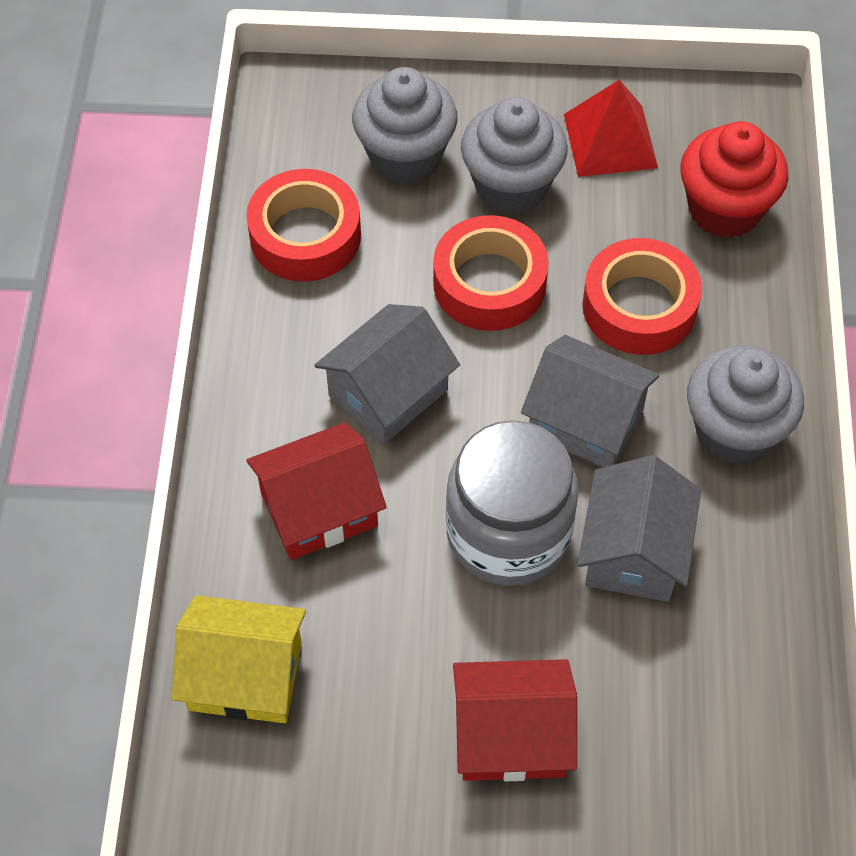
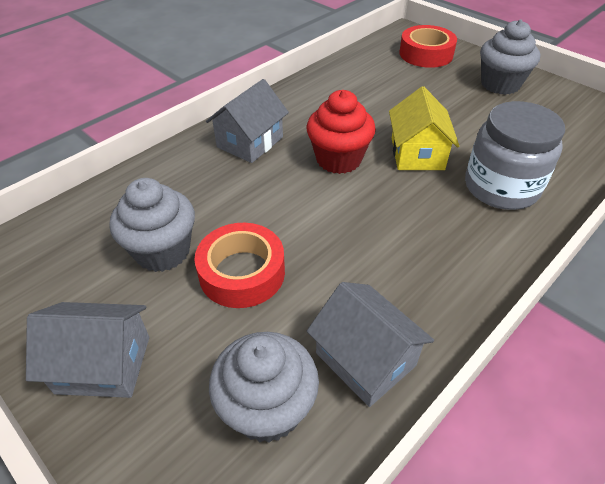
red house: 2 -> 0
red pyramid: 1 -> 0
red tape: 3 -> 2

